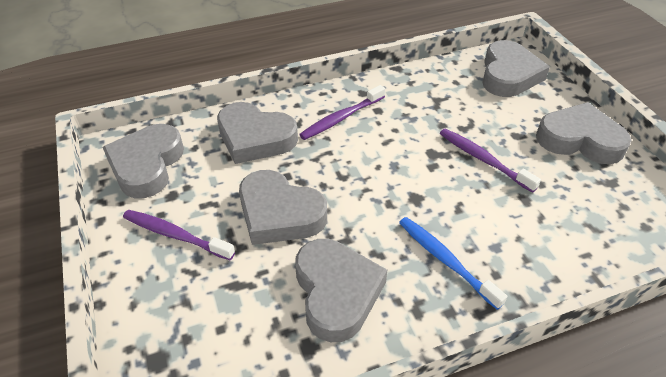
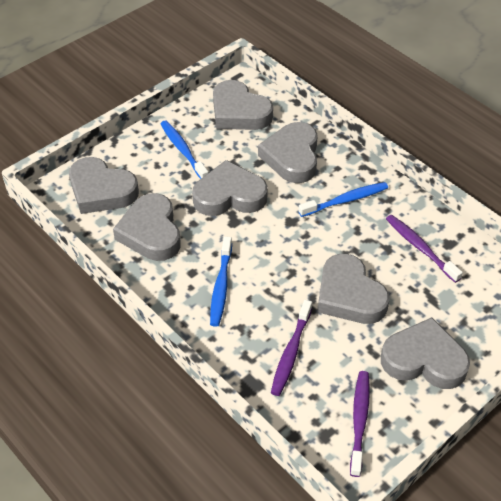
blue toothbrush: 1 -> 3
grey heart: 6 -> 7

